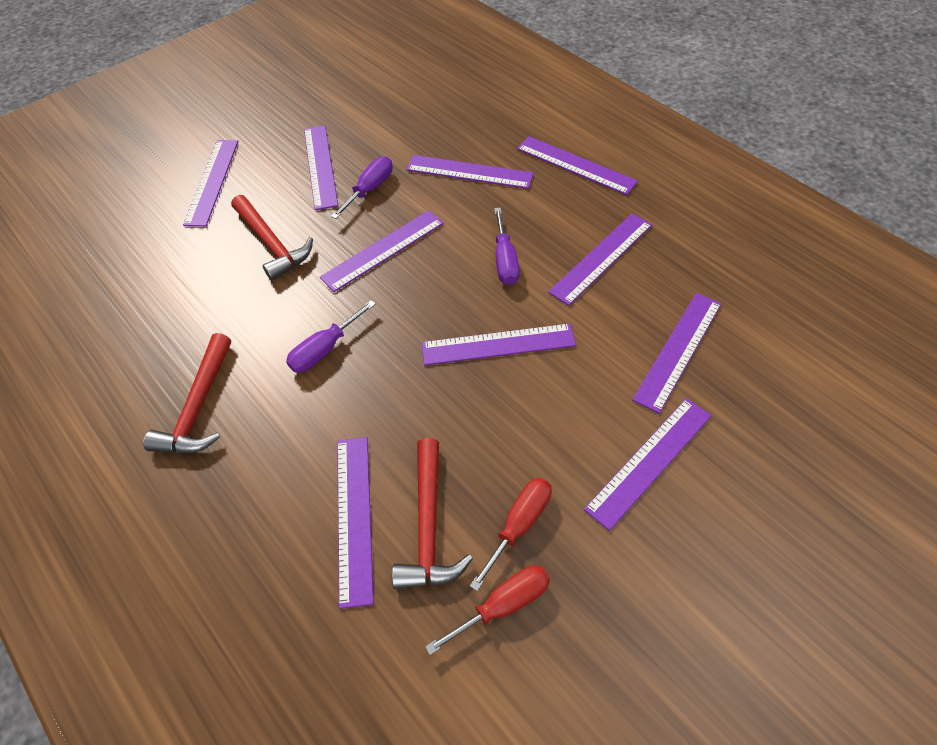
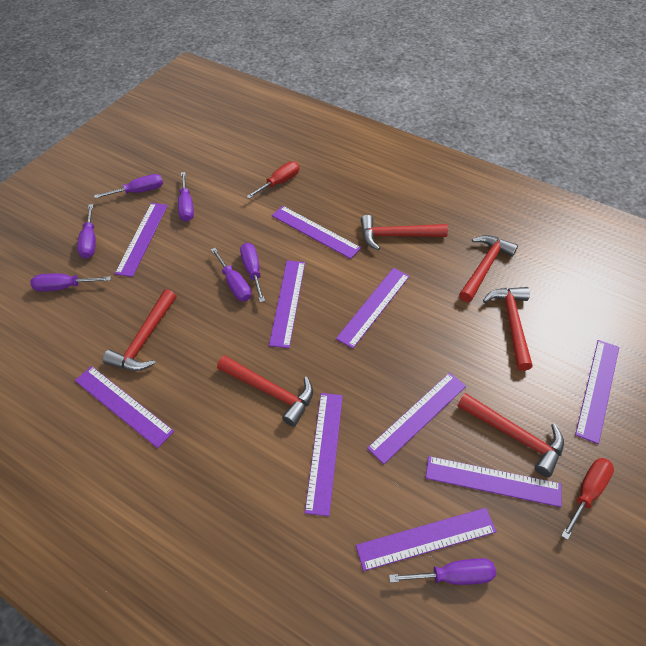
purple screwdriver: 3 -> 7
red hammer: 3 -> 6

